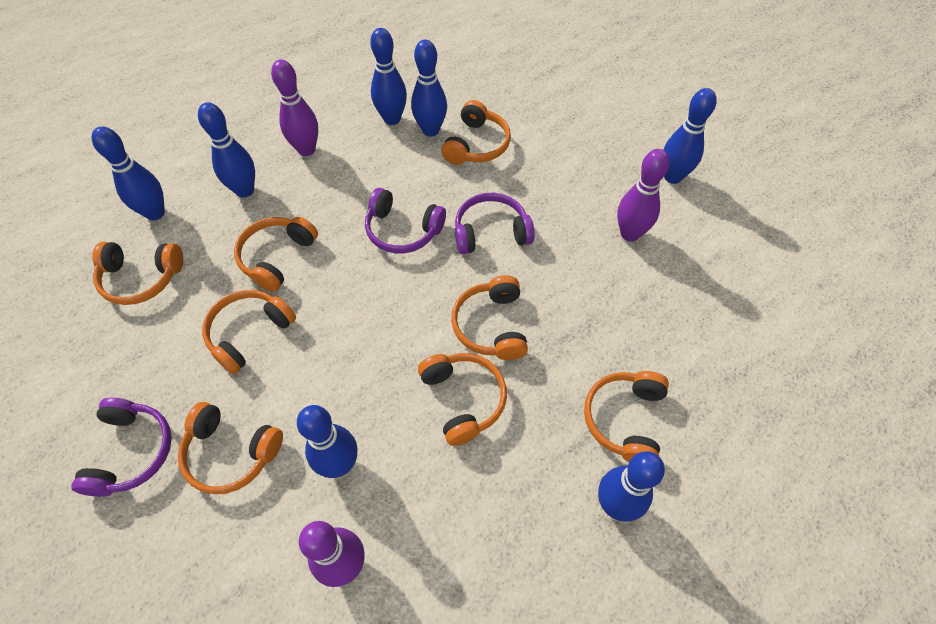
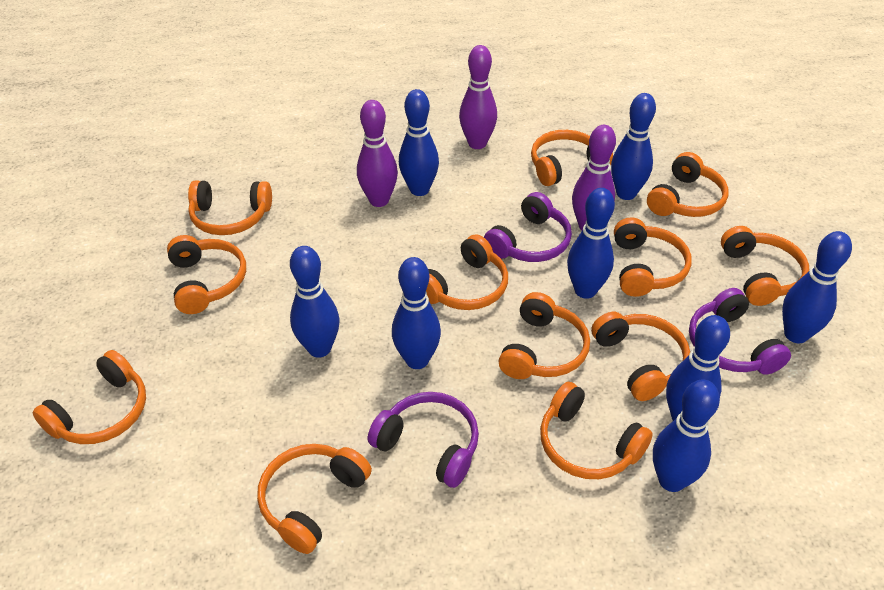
blue bowling pin: 7 -> 8
orange headphones: 8 -> 12

